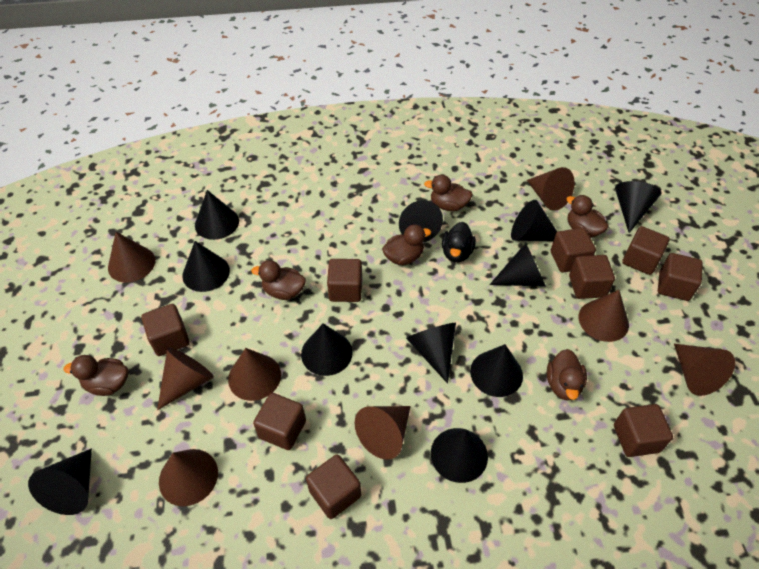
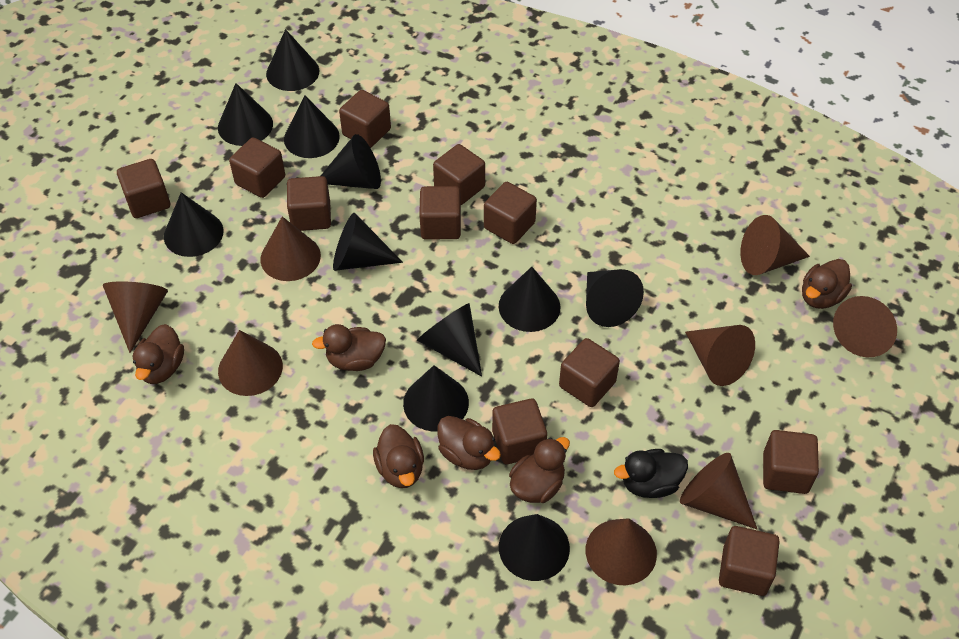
brown cube: 9 -> 11

